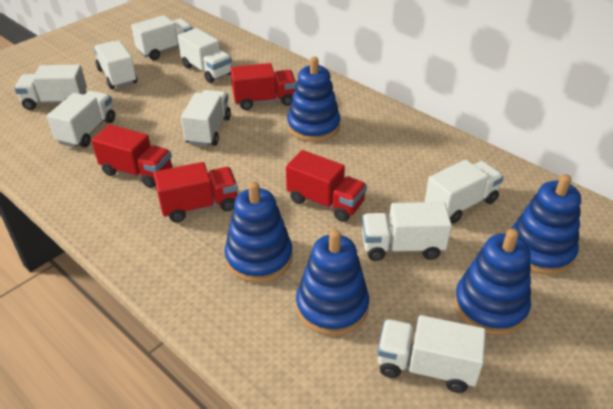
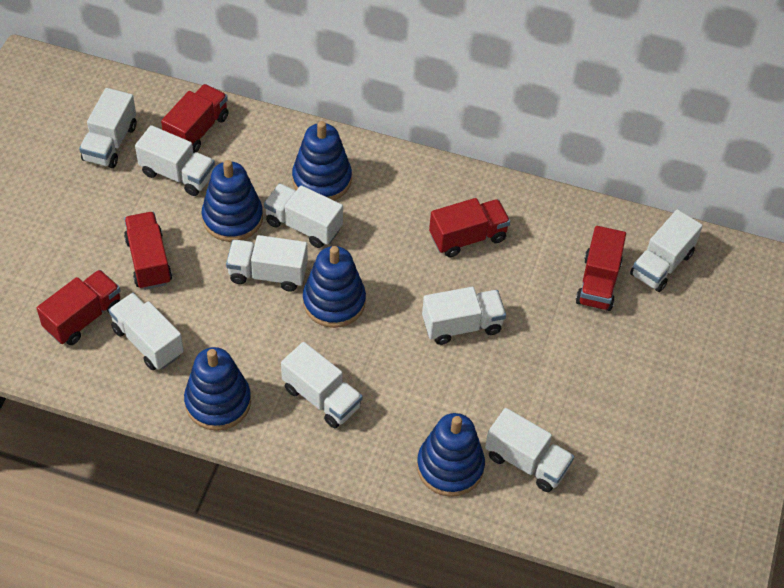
red truck: 4 -> 5

